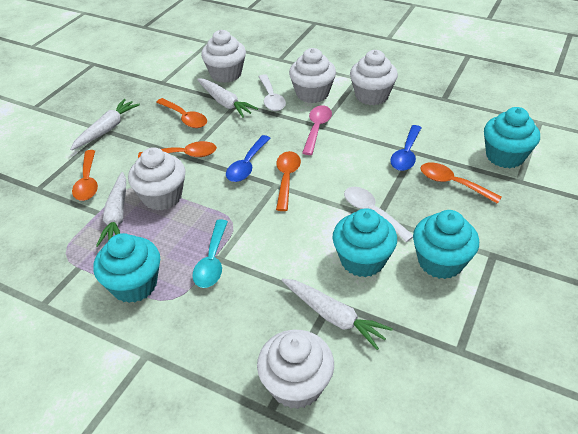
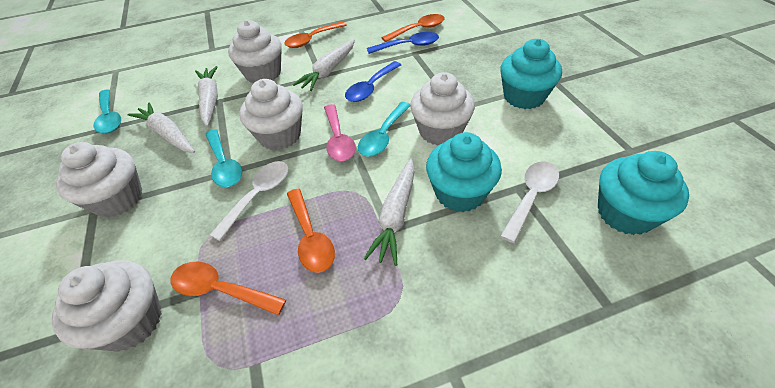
orange spoon: 5 -> 4
turquoise cupcake: 4 -> 3
turquoise spoon: 1 -> 3

